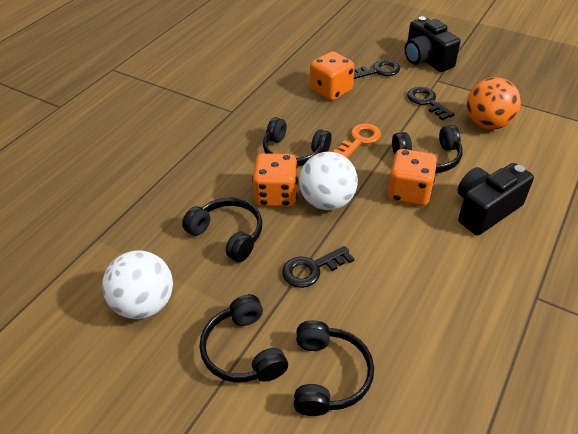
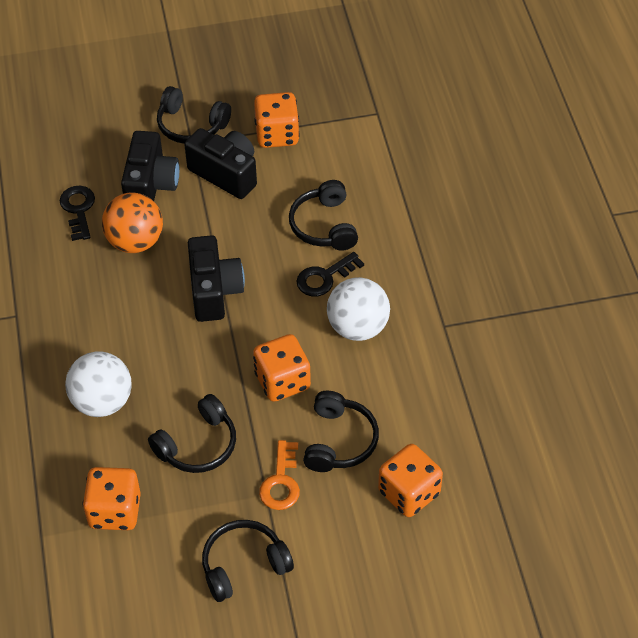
black camera: 2 -> 3
black key: 3 -> 2
orange dice: 3 -> 4

